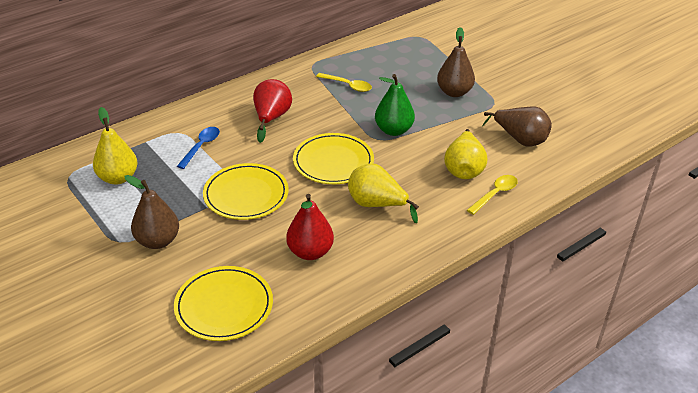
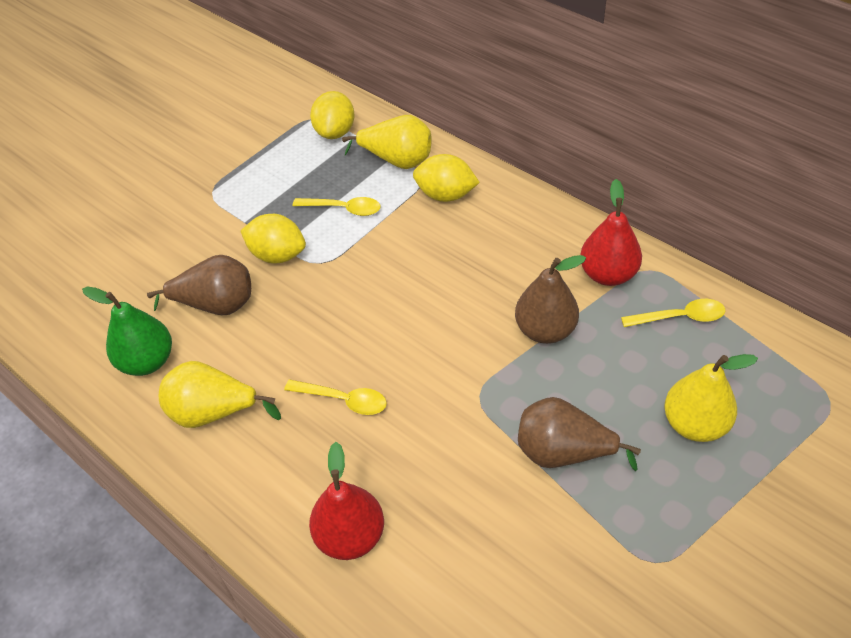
blue spoon: 1 -> 0
yellow lemon: 0 -> 3
yellow plate: 3 -> 0
yellow spoon: 2 -> 3

